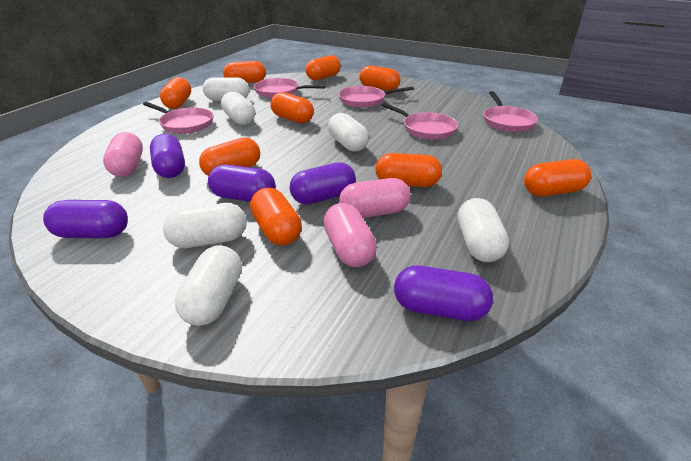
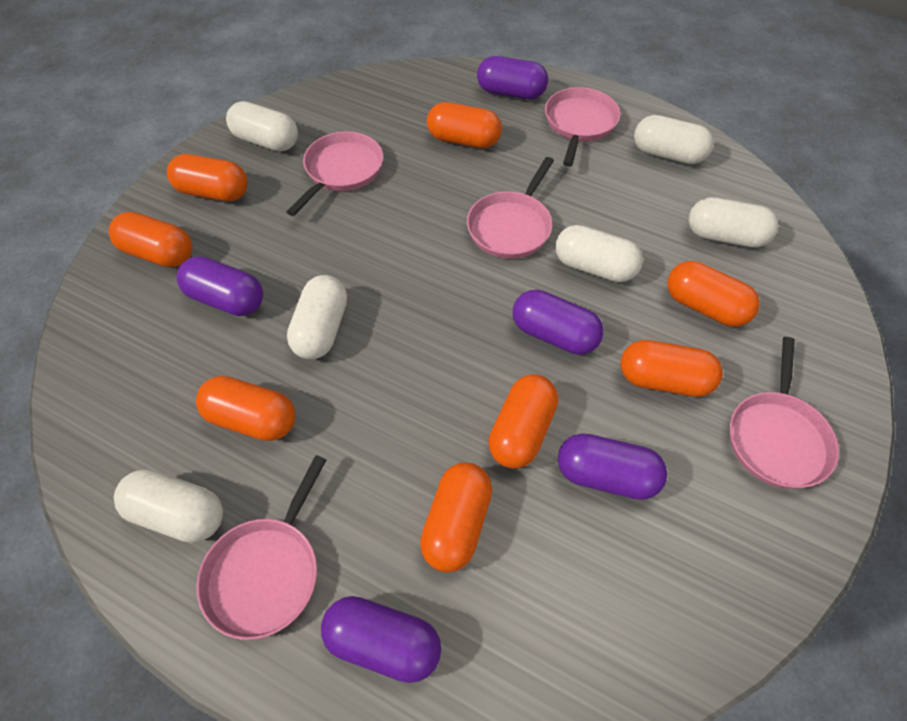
orange capsule: 9 -> 8
pink capsule: 3 -> 0

